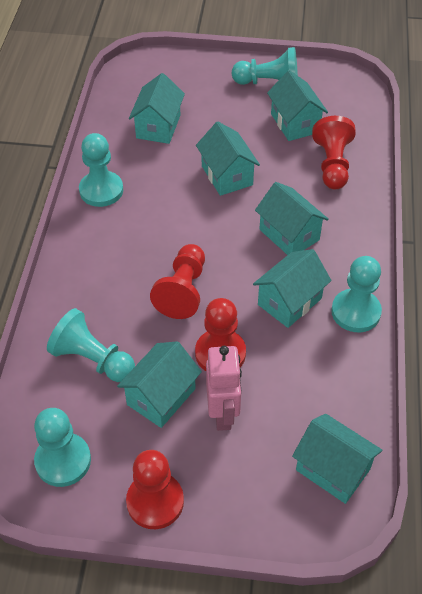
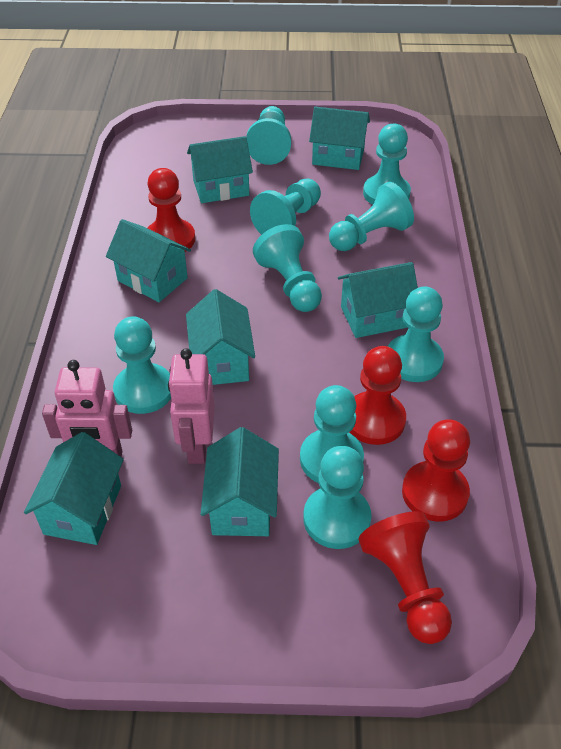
pink robot: 1 -> 2
turquoise pawn: 5 -> 9

